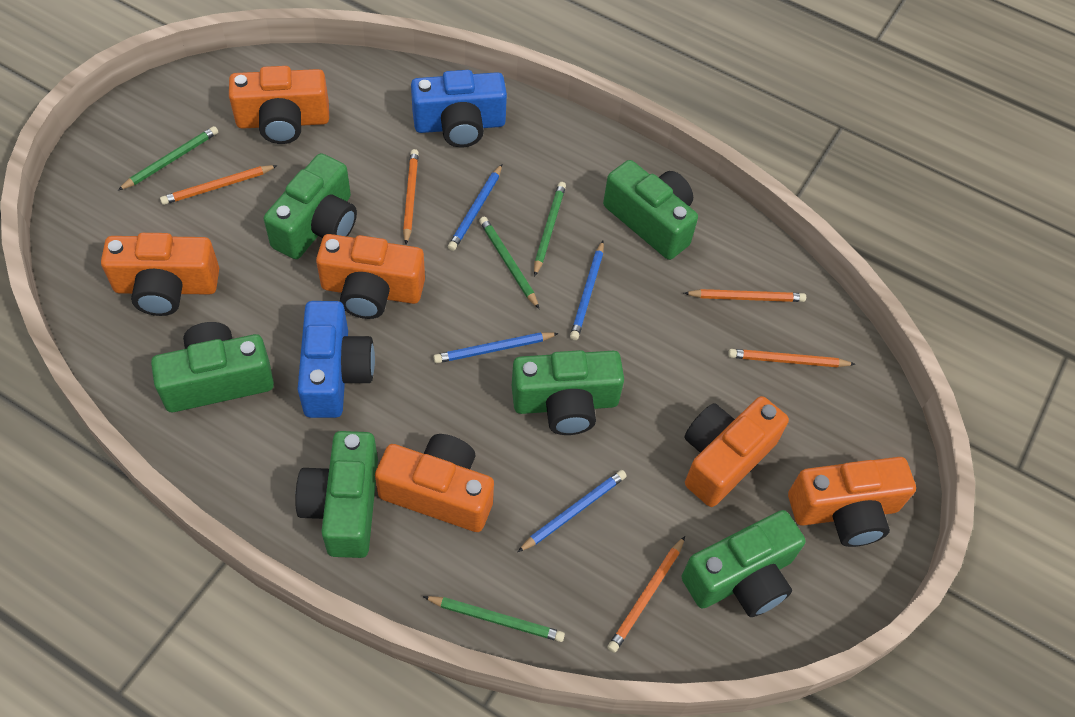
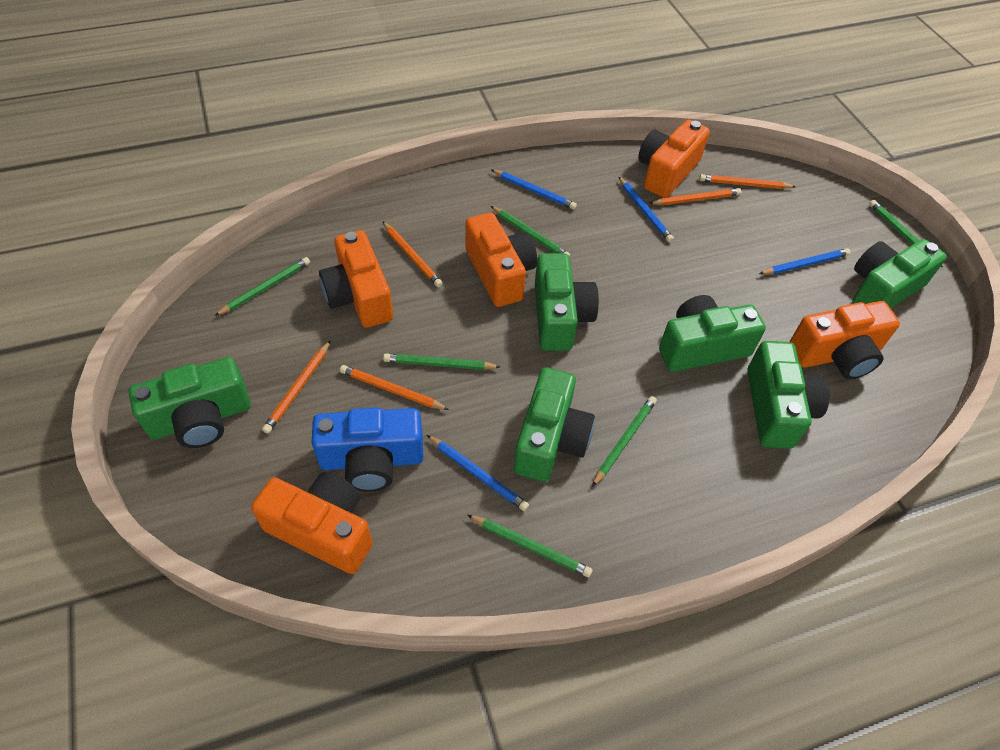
blue camera: 2 -> 1
green pencil: 4 -> 6
orange camera: 6 -> 5

